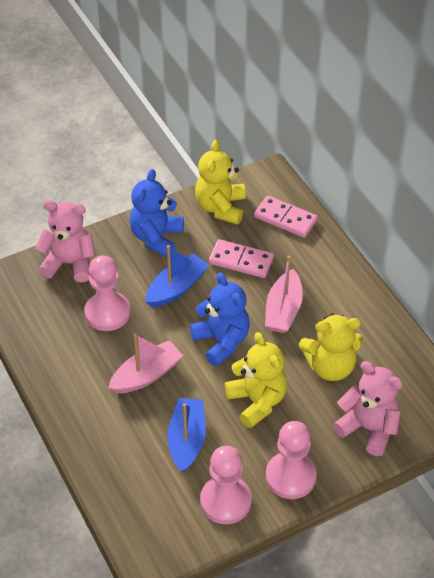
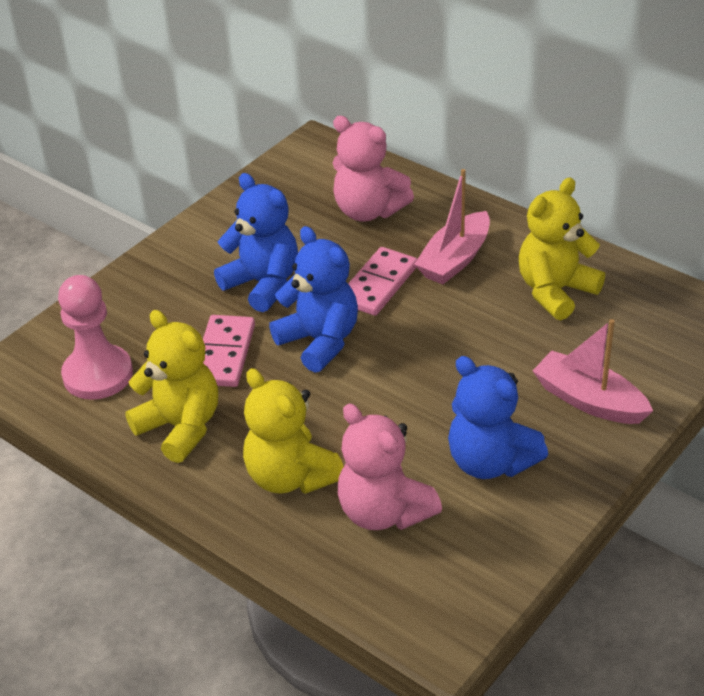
blue boat: 2 -> 0
blue teddy bear: 2 -> 3
pink pawn: 3 -> 1

